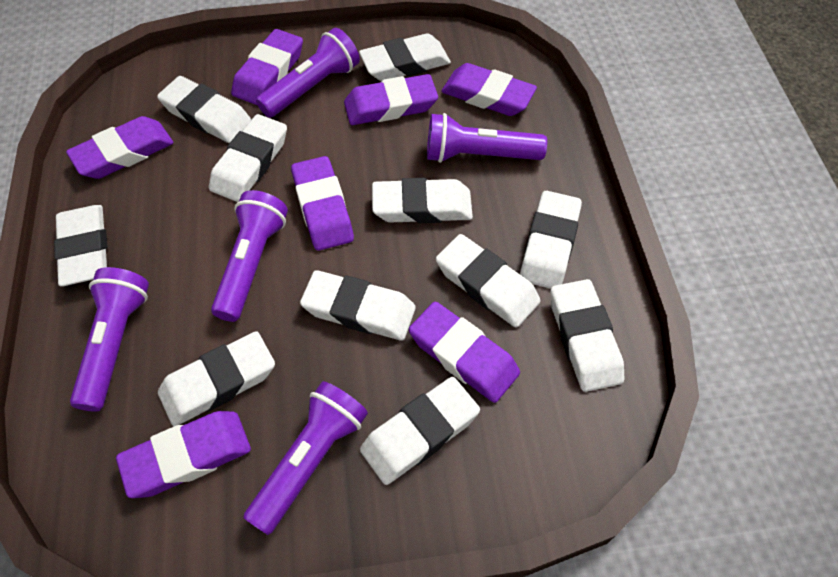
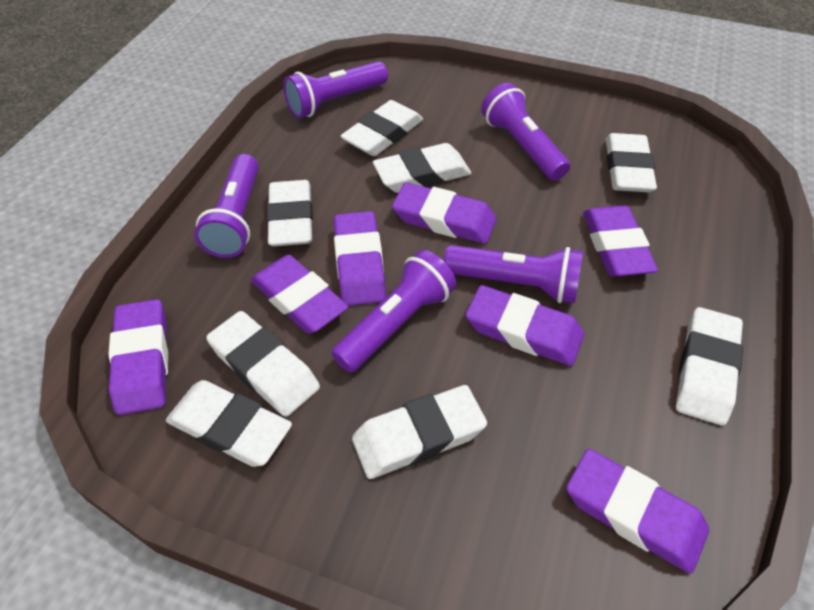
white eraser: 11 -> 8

